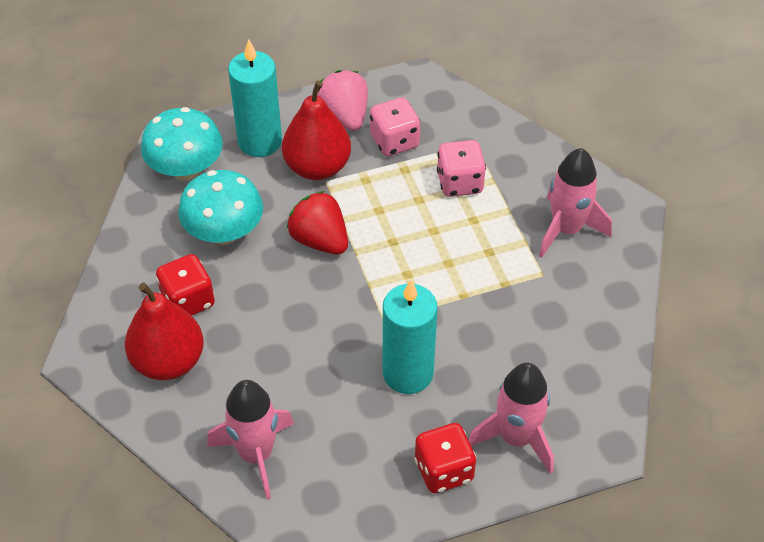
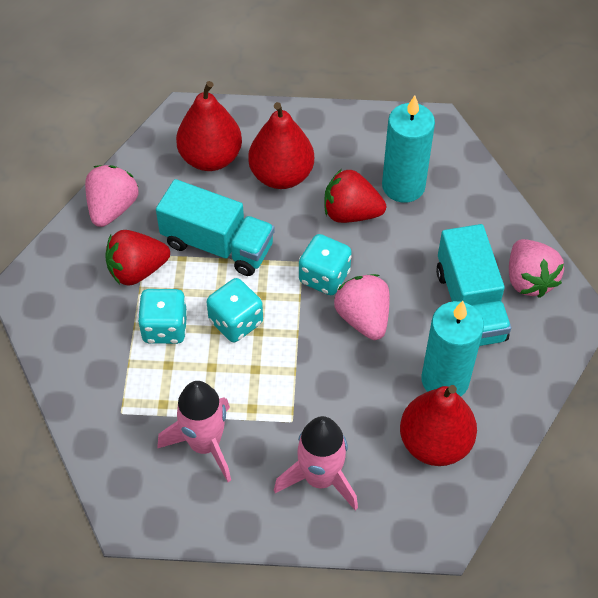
pink dice: 2 -> 0
pink rocket: 3 -> 2
pink strawberry: 1 -> 3
red dice: 2 -> 0
red pear: 2 -> 3
red strawberry: 1 -> 2
turquoise dice: 0 -> 3
turquoise mushroom: 2 -> 0
turquoise truck: 0 -> 2

